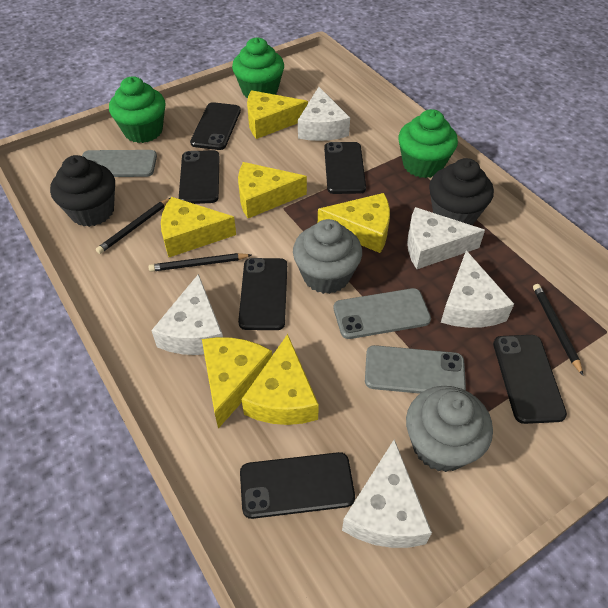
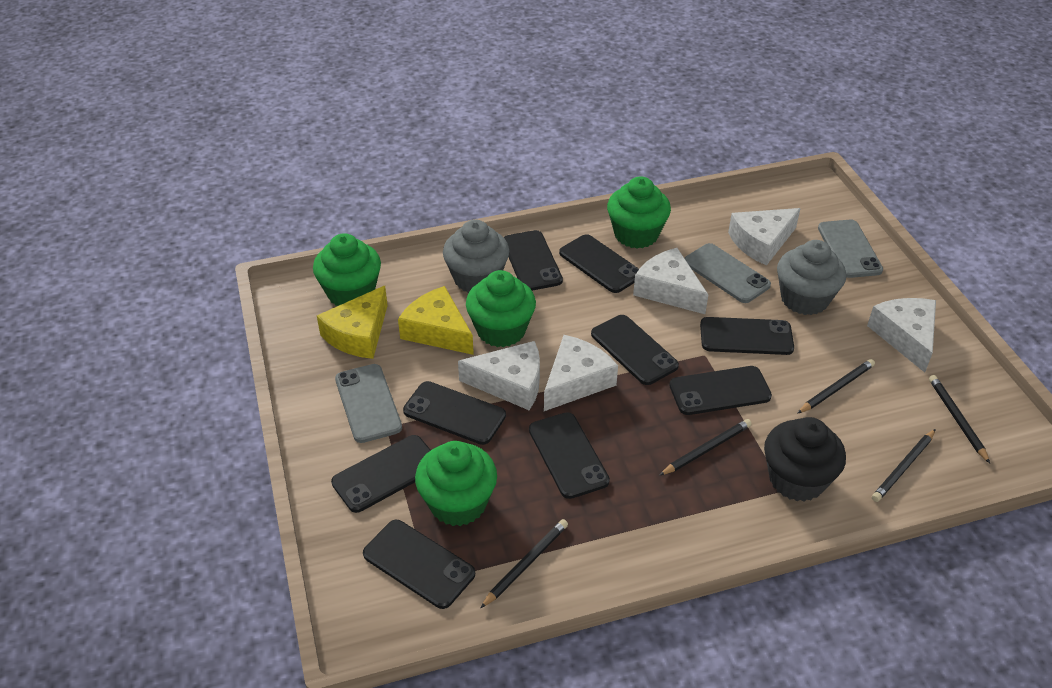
black cupcake: 2 -> 1
black pencil: 3 -> 5
black phone: 6 -> 9
green cupcake: 3 -> 4
yellow cheese: 6 -> 2

